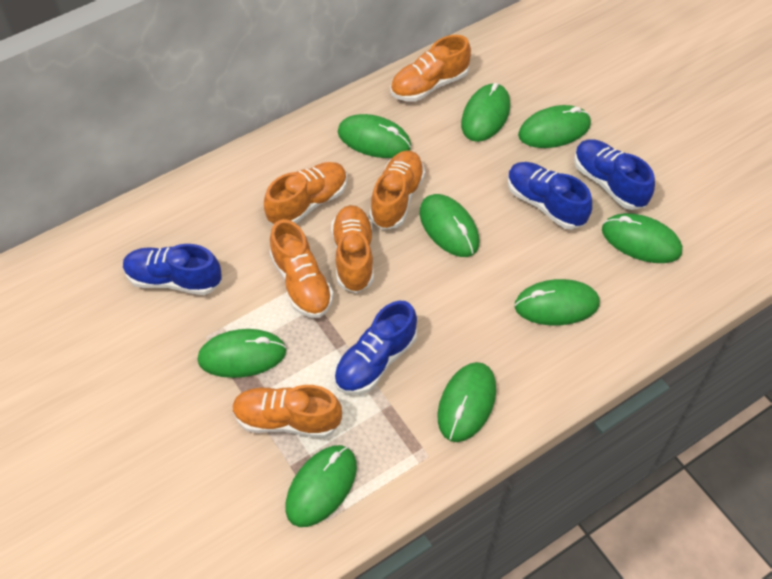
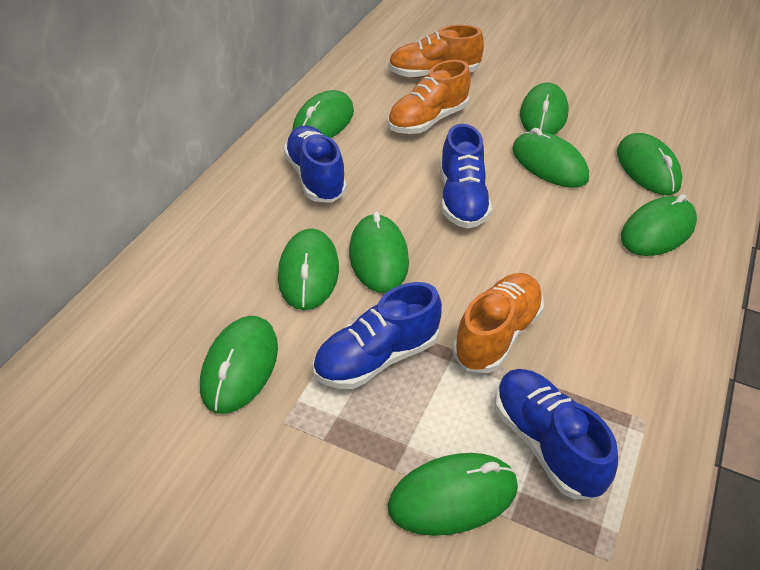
orange shoe: 6 -> 3

